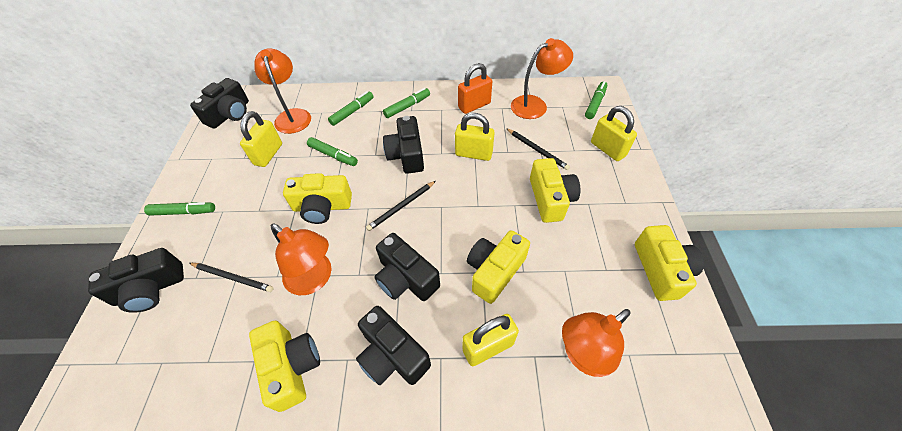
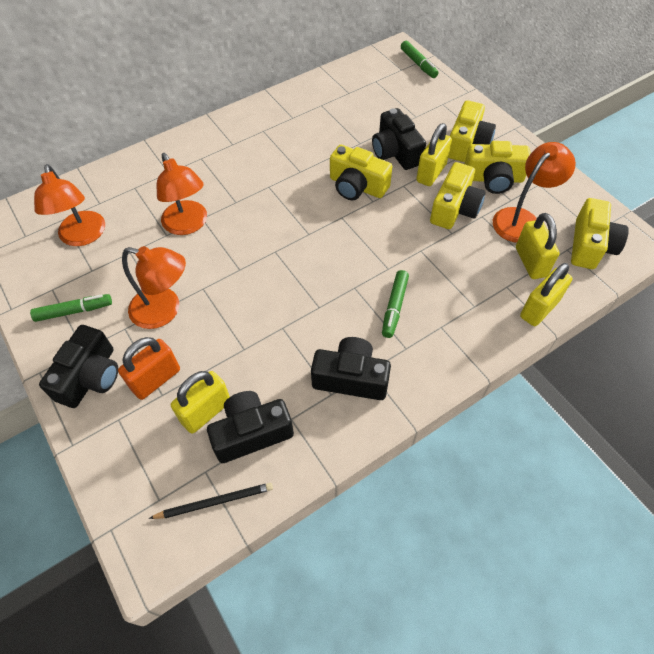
black camera: 5 -> 4
black pencil: 3 -> 1
green marker: 5 -> 3

